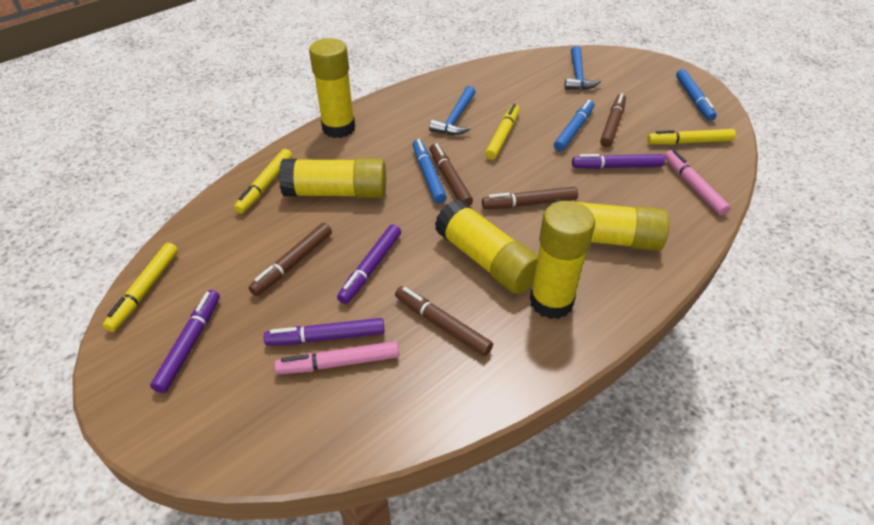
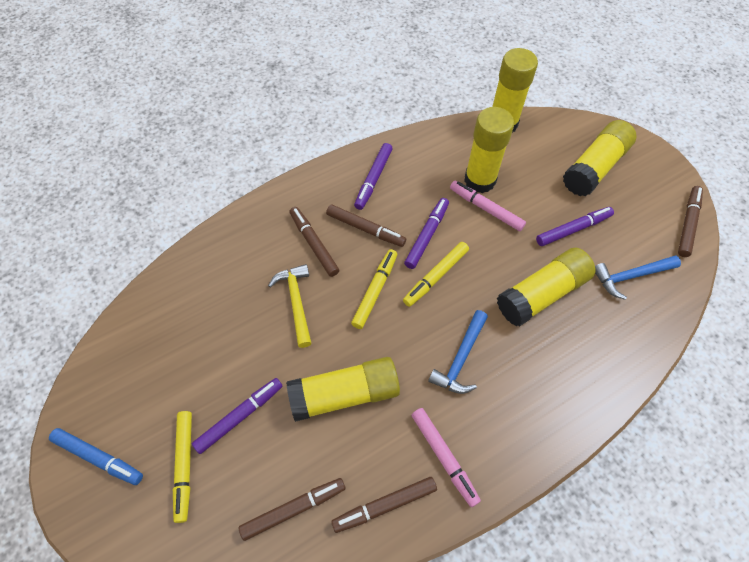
blue marker: 3 -> 1
yellow hammer: 0 -> 1
yellow marker: 4 -> 3

